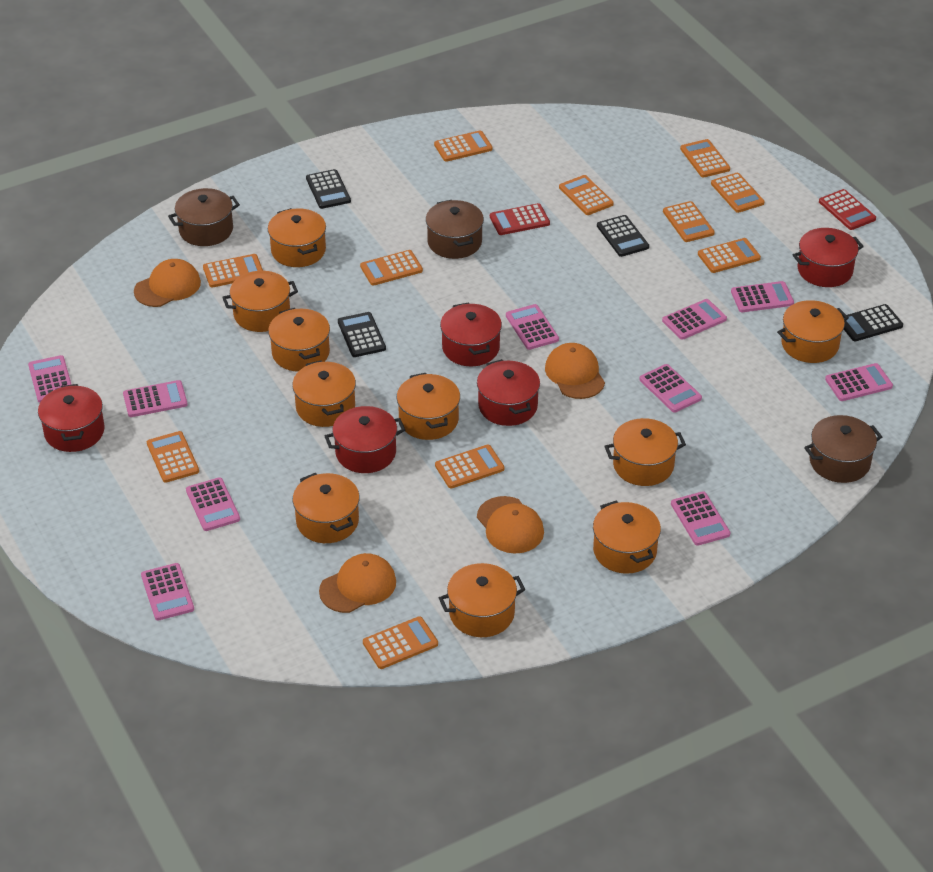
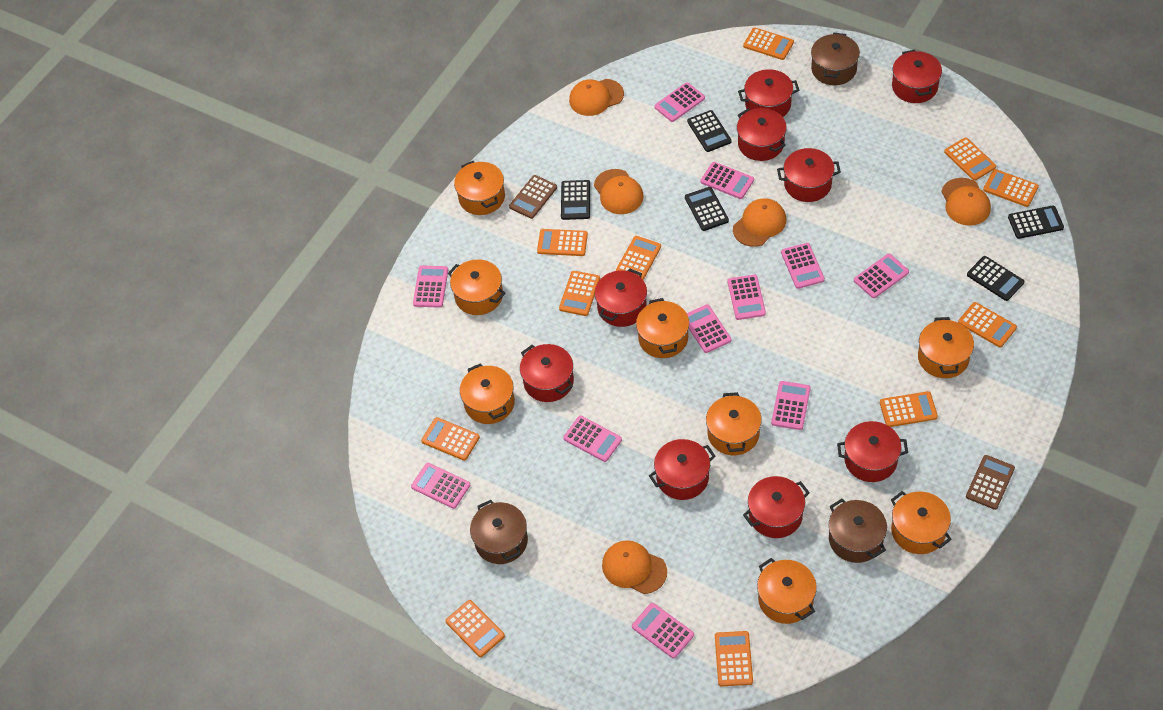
black calculator: 4 -> 5
brown calculator: 0 -> 2
orange cap: 4 -> 5
orange pot: 10 -> 8
pink calculator: 10 -> 11
red calculator: 2 -> 0
red pot: 5 -> 9

